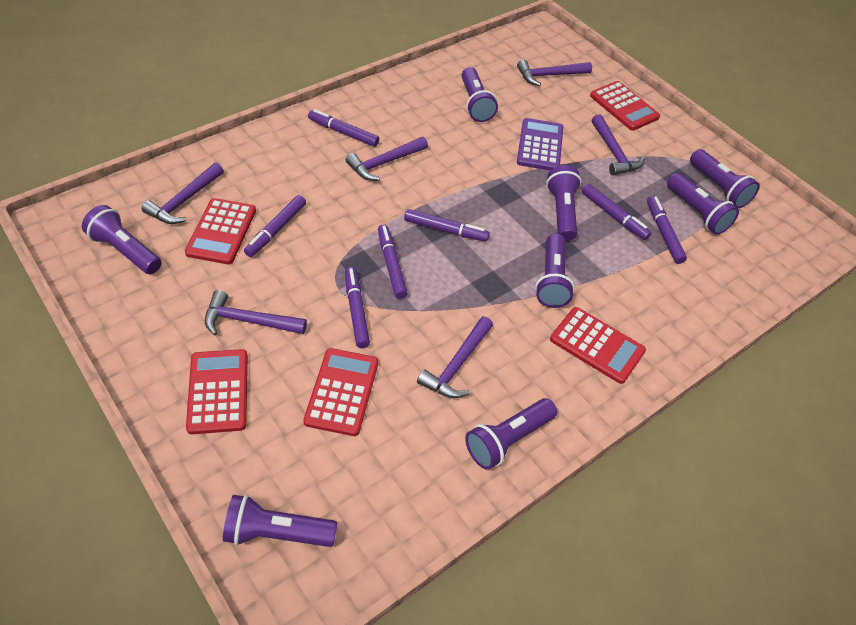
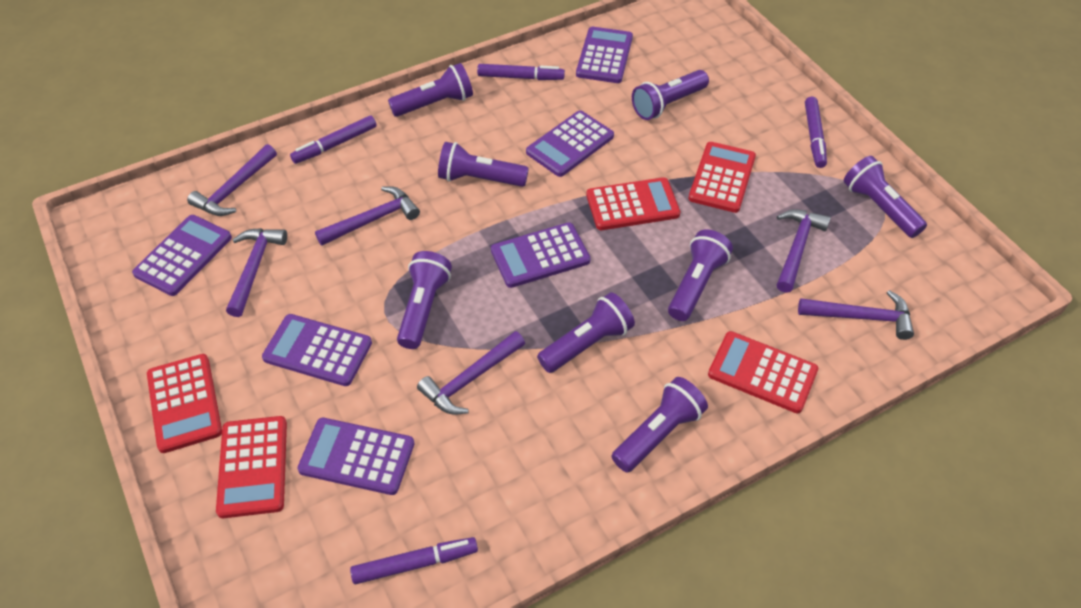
purple calculator: 1 -> 6
purple marker: 7 -> 4

